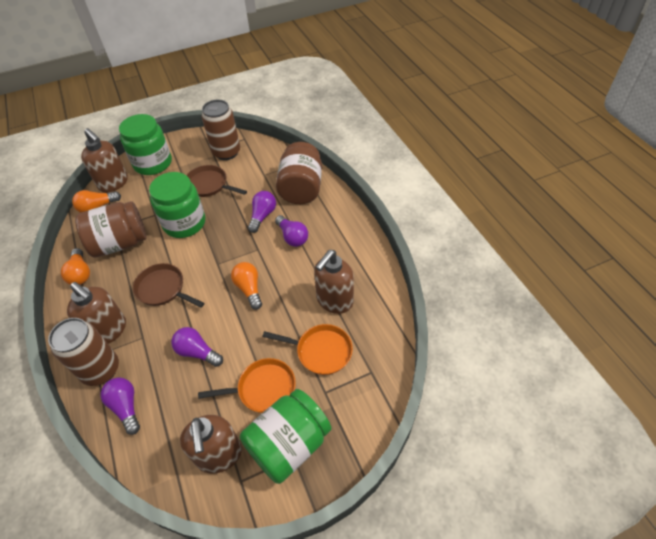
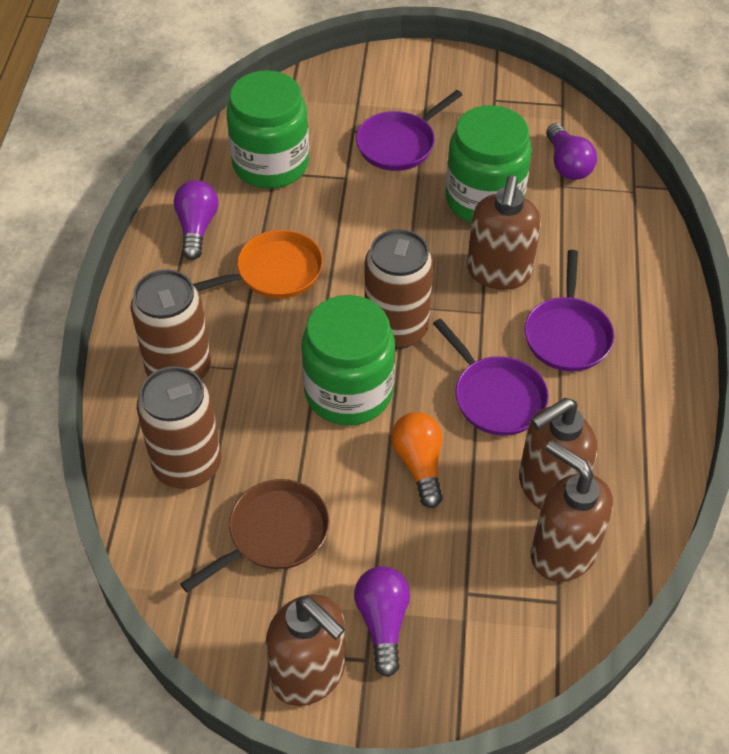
brown can: 2 -> 3
brown jar: 2 -> 0
brown pan: 2 -> 1
orange light bulb: 3 -> 1
orange pan: 2 -> 1
purple light bulb: 4 -> 3
purple pan: 0 -> 3

